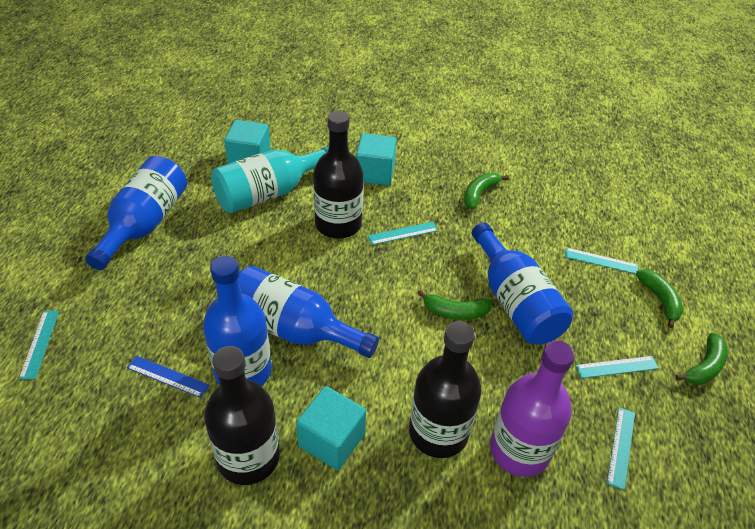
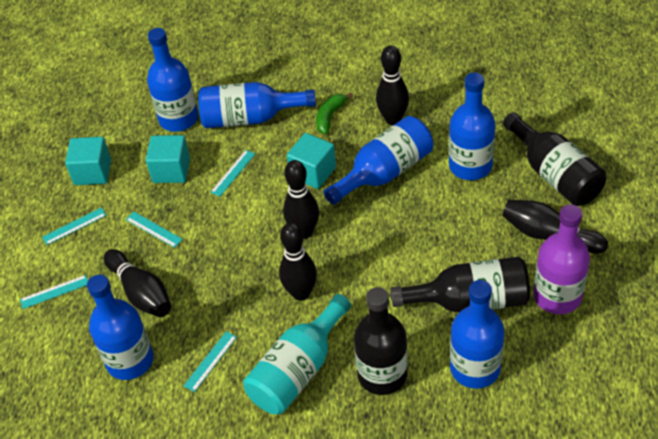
black bowling pin: 0 -> 5
blue bottle: 4 -> 6
blue ruler: 1 -> 0
green banana: 4 -> 1

